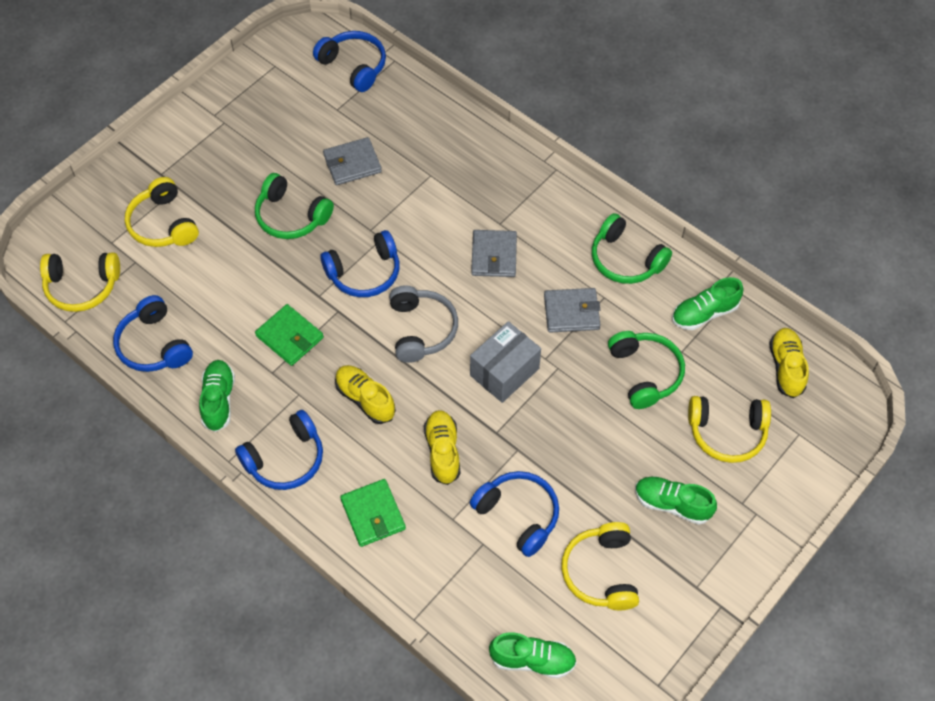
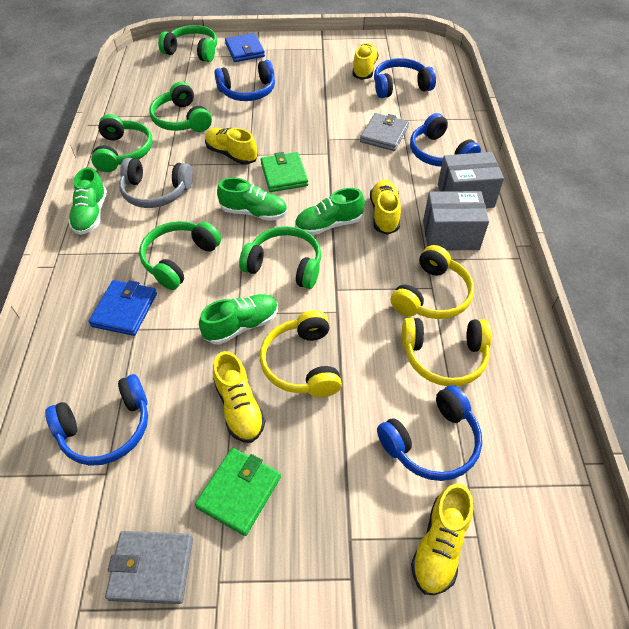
blue wallet: 0 -> 2
green headphones: 3 -> 5
grey box: 1 -> 2
grey wallet: 3 -> 2
yellow headphones: 4 -> 3
yellow shoe: 3 -> 5

